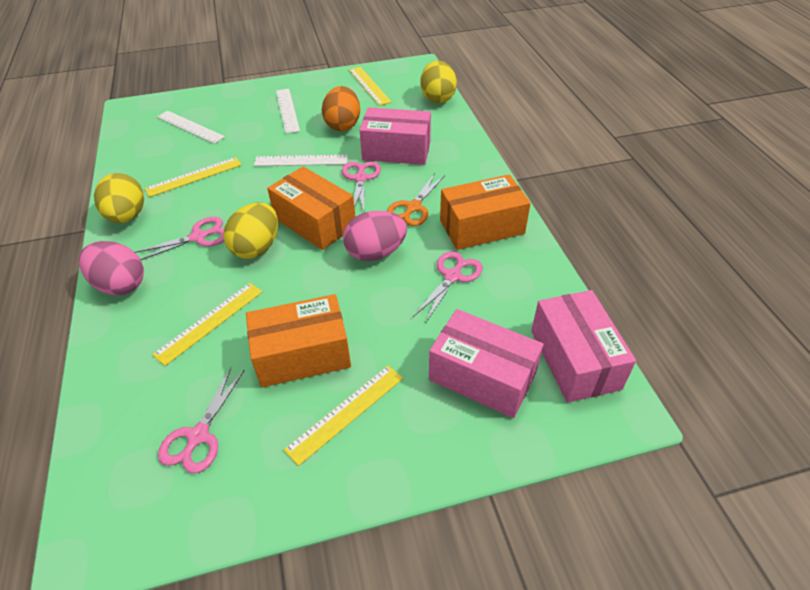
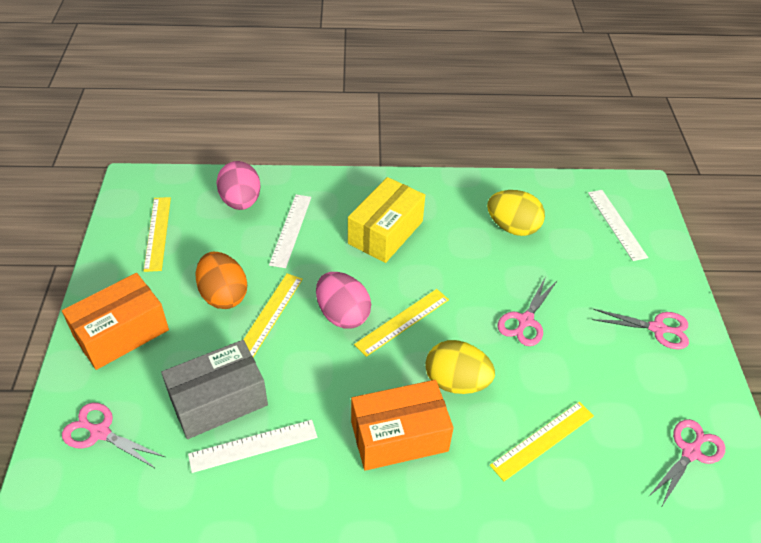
grey box: 0 -> 1
orange box: 3 -> 2
orange scissors: 1 -> 0
pink box: 3 -> 0
yellow box: 0 -> 1
yellow egg: 3 -> 2

